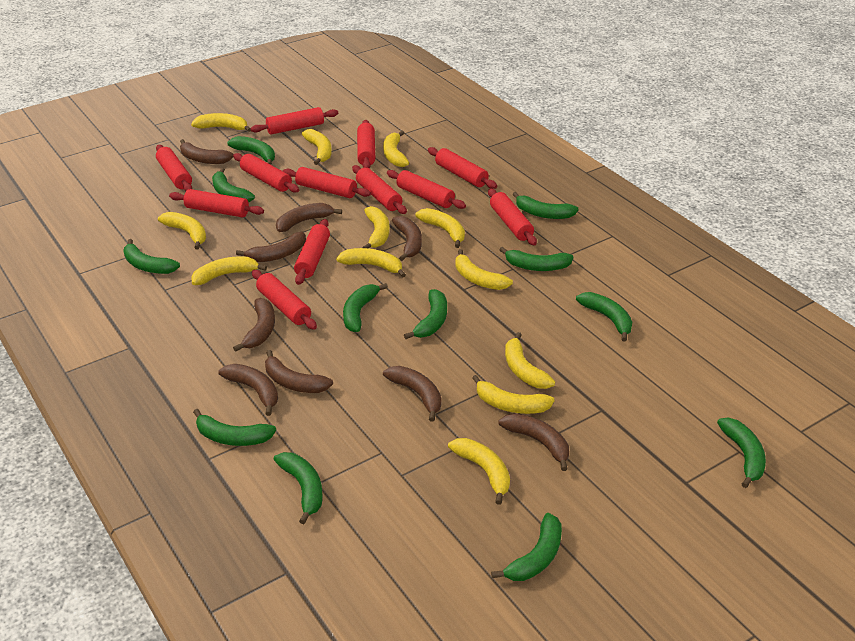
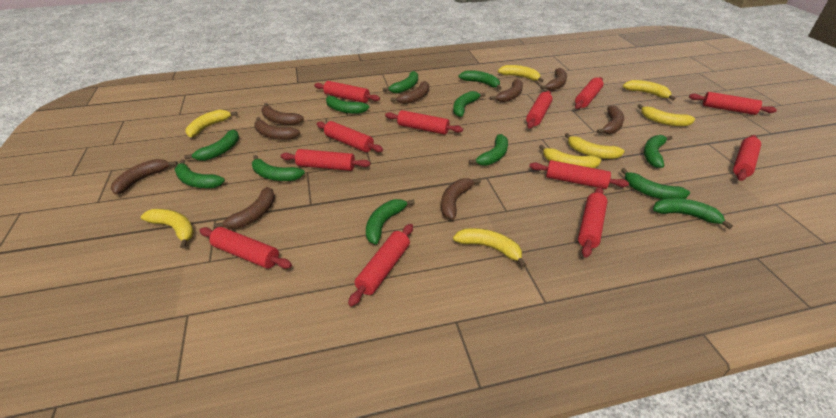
yellow banana: 12 -> 8

